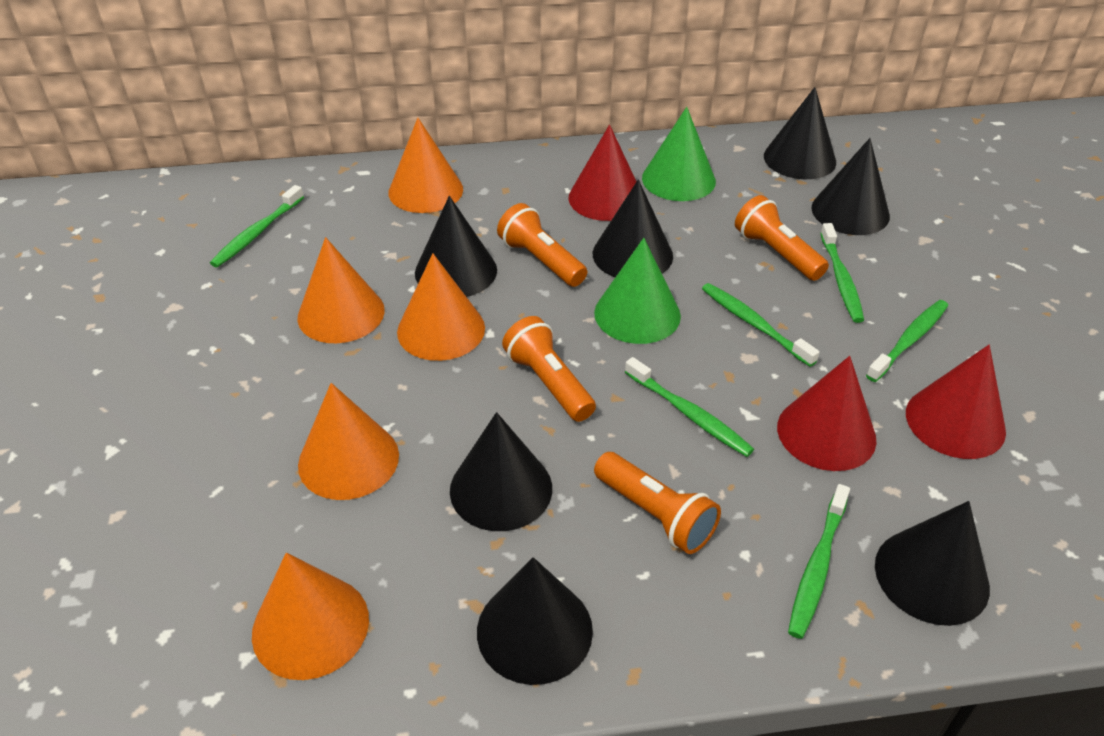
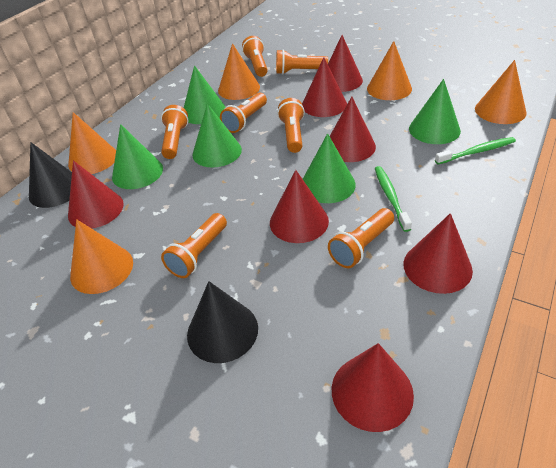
black cone: 7 -> 2
green cone: 2 -> 5
green toothbrush: 6 -> 2
orange flashlight: 4 -> 7
red cone: 3 -> 7

